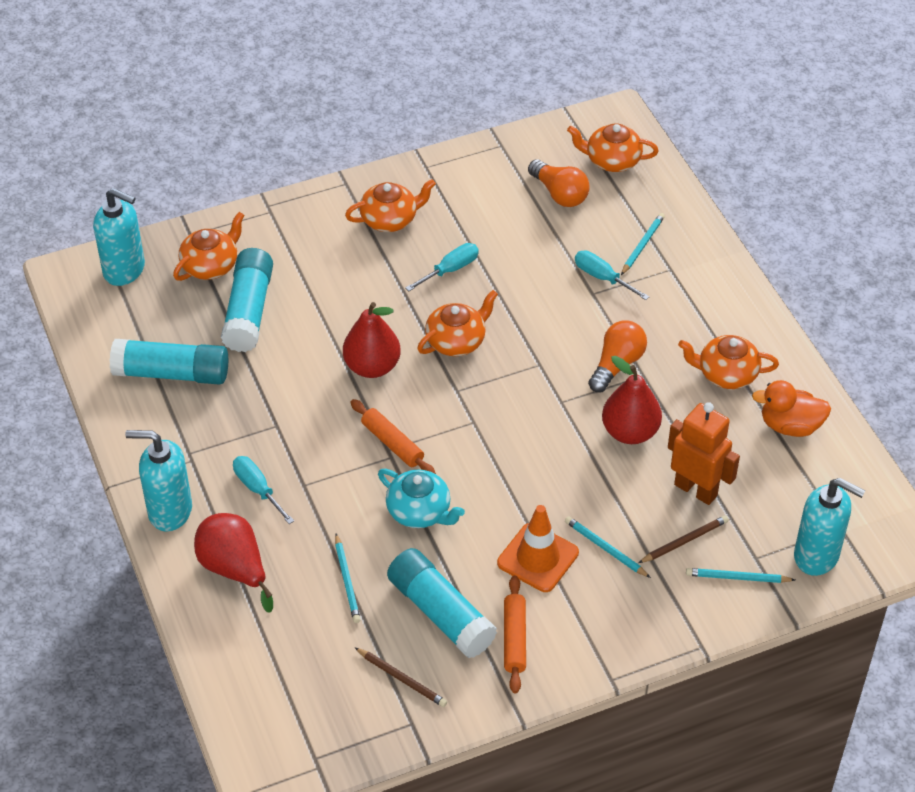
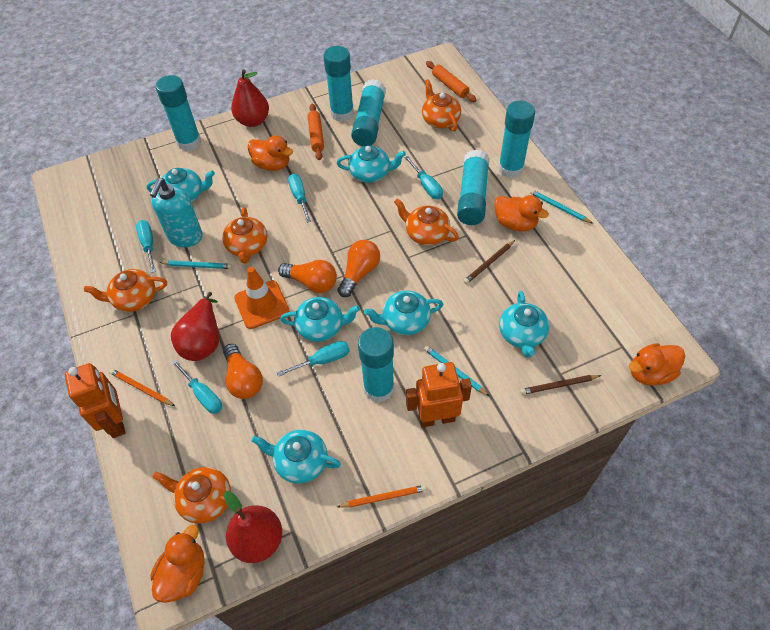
orange duck: 1 -> 4
orange light bulb: 2 -> 3
orange pencil: 0 -> 2
orange robot: 1 -> 2
turquoise glue stick: 3 -> 6
turquoise pencil: 4 -> 3
turquoise screwdriver: 3 -> 5
turquoise soap dispenser: 3 -> 1
turquoise teapot: 1 -> 6

